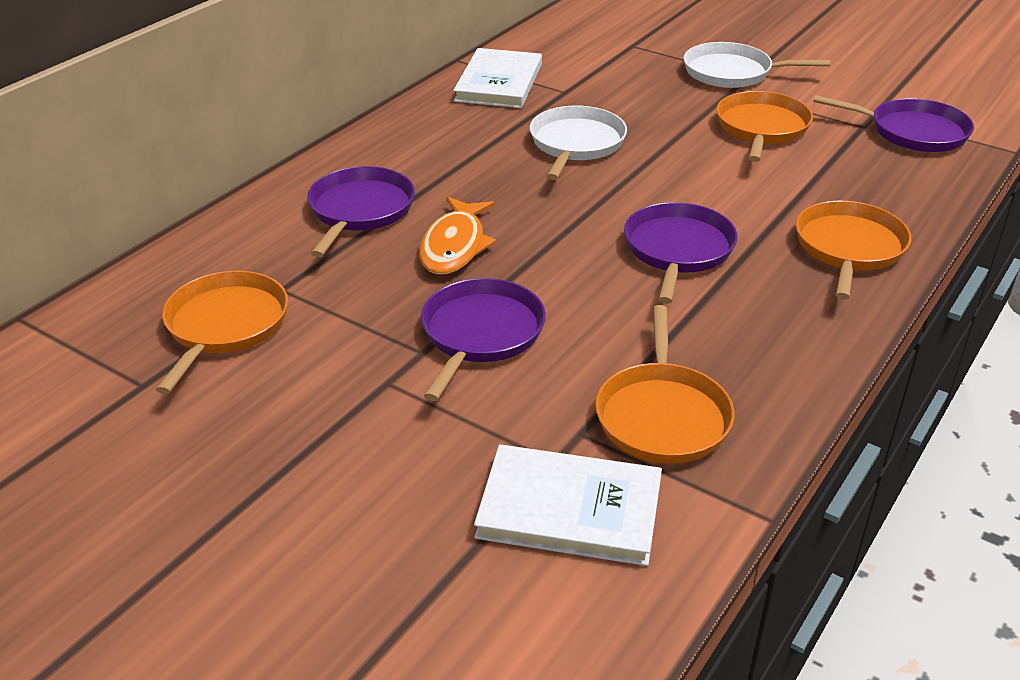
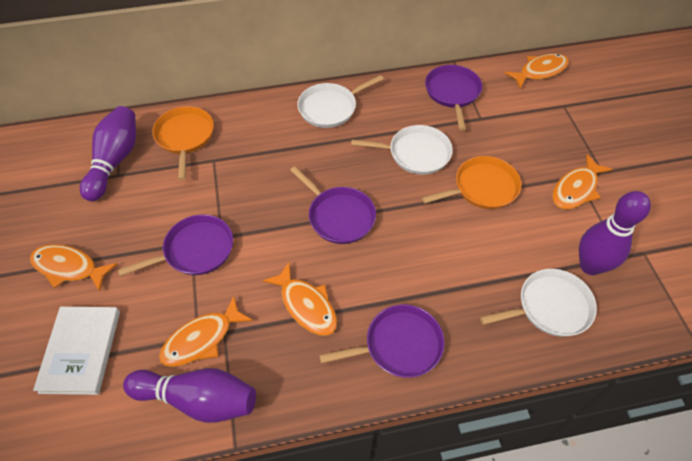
orange fish: 1 -> 5
orange pan: 4 -> 2
purple bowling pin: 0 -> 3
white book: 2 -> 1
white pan: 2 -> 3

